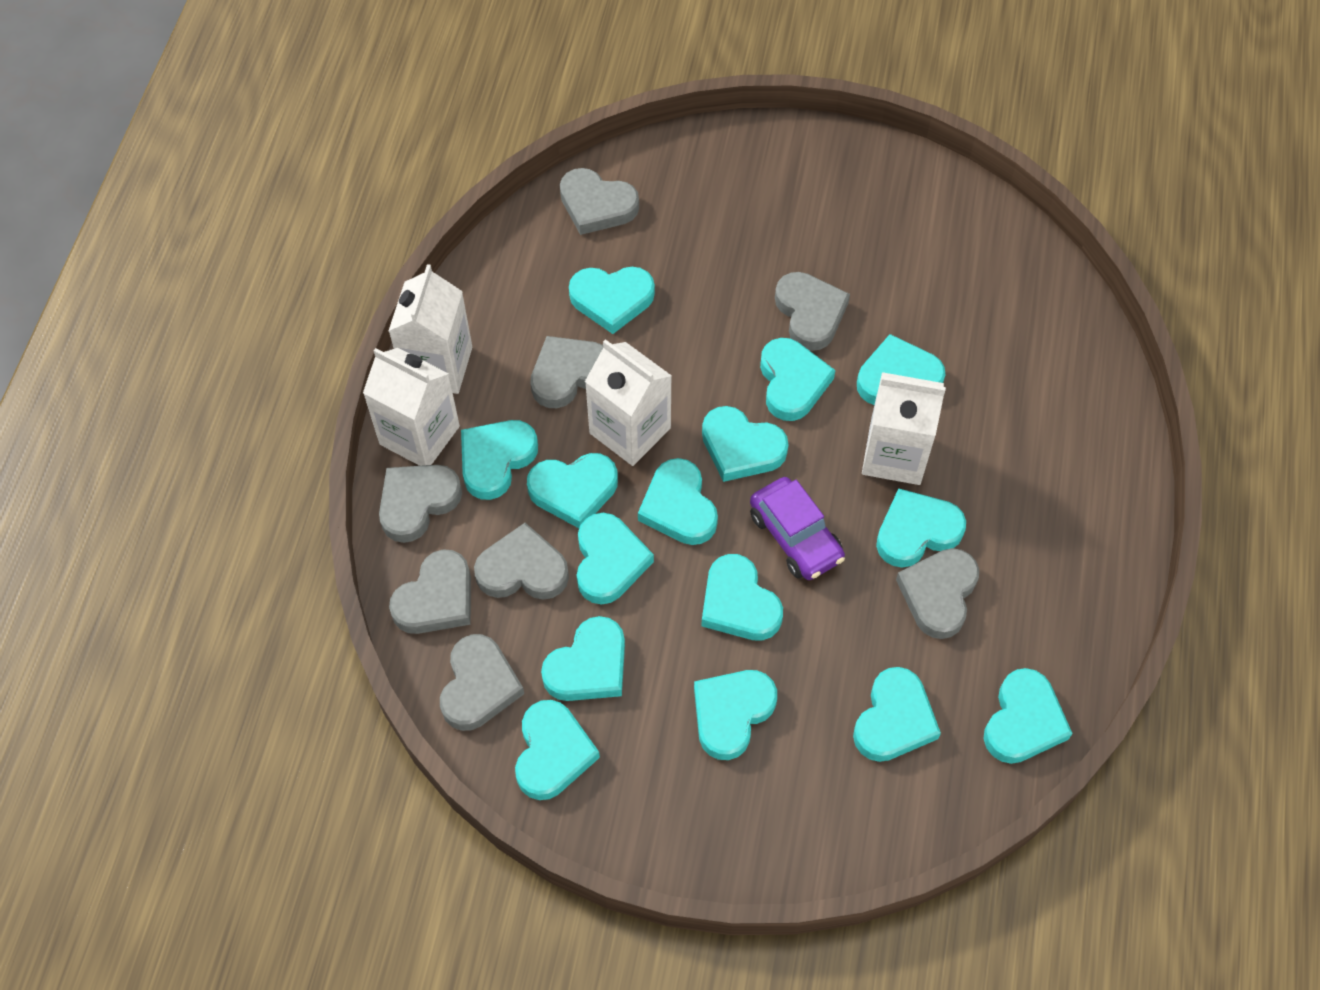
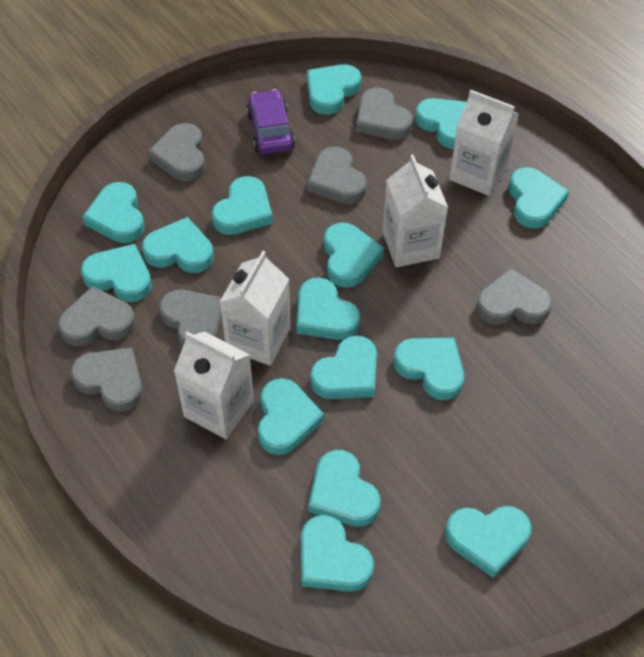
grey heart: 8 -> 7

